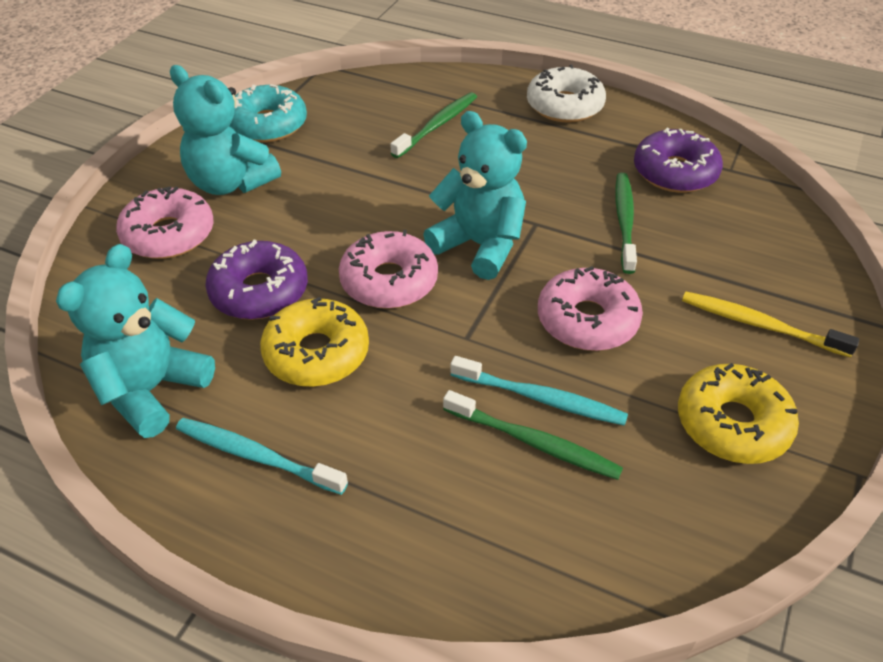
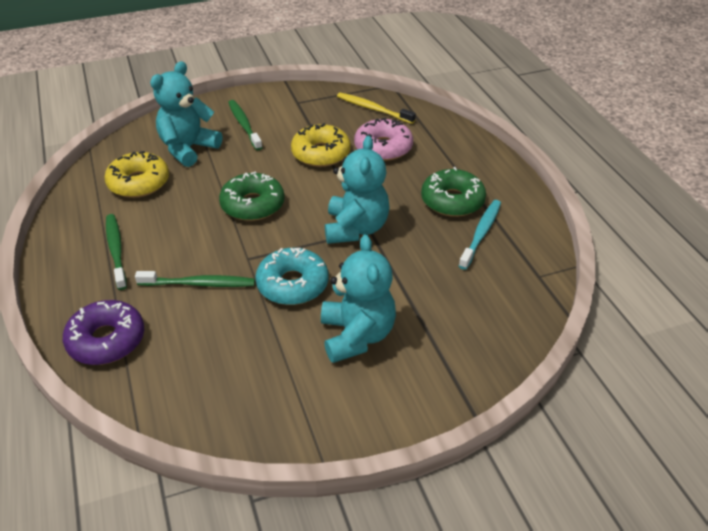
green donut: 0 -> 2
pink donut: 3 -> 1
purple donut: 2 -> 1
turquoise toothbrush: 2 -> 1
white donut: 1 -> 0

